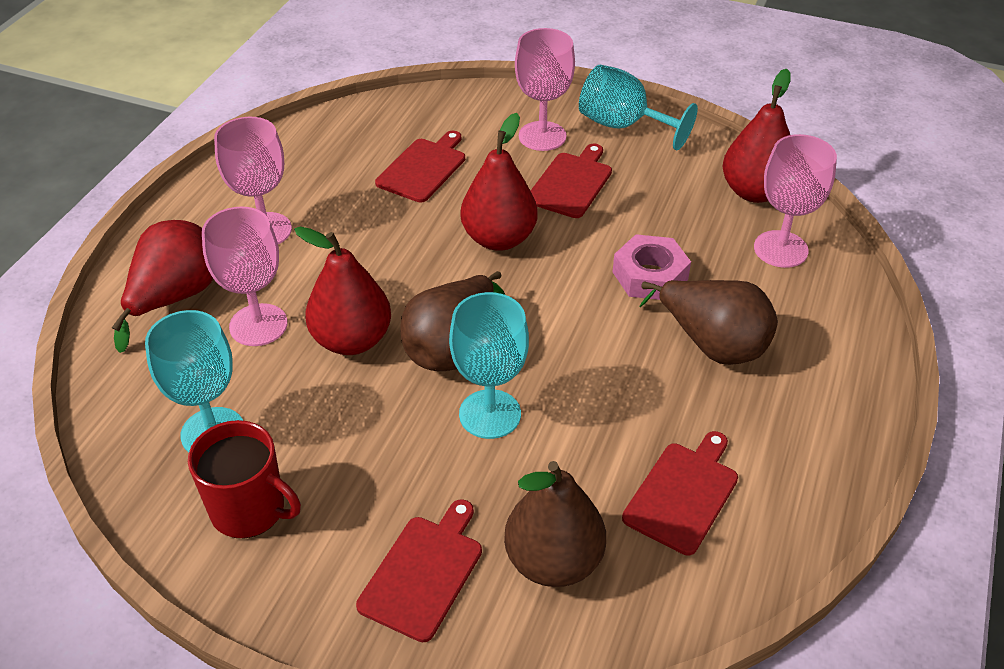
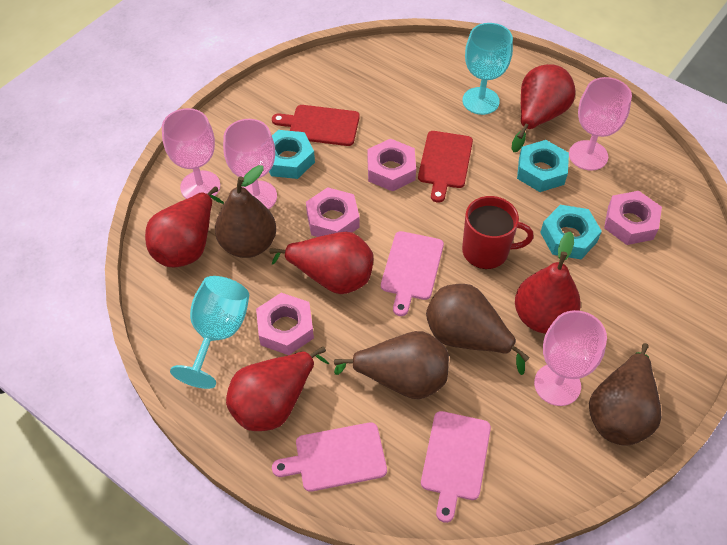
brown pear: 3 -> 4
pink cutting board: 0 -> 3
pink nut: 1 -> 4
red cutting board: 4 -> 2
red pear: 4 -> 5
turquoise goblet: 3 -> 2
turquoise nut: 0 -> 3

